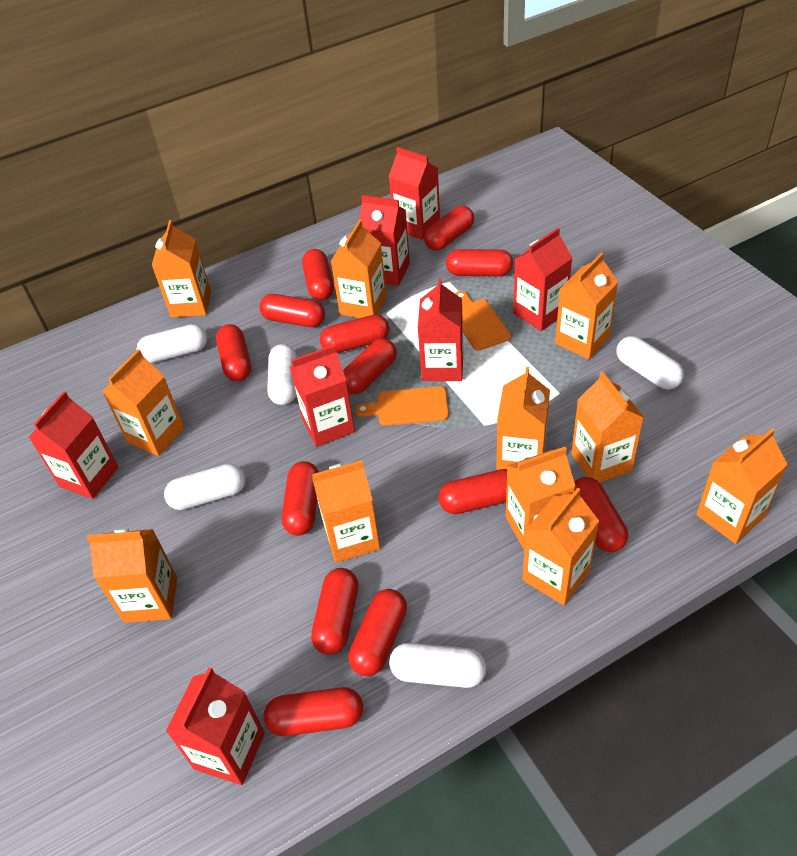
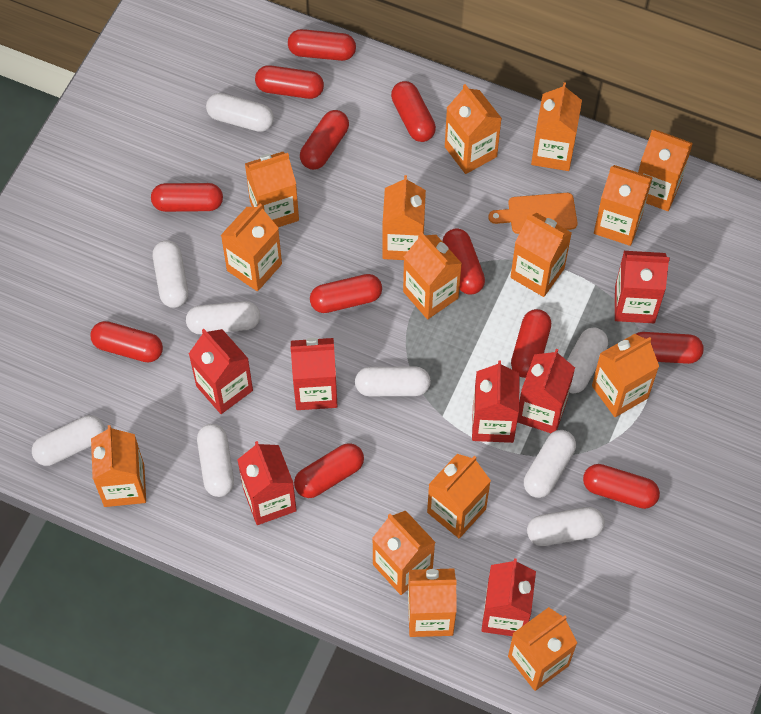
orange carton: 11 -> 15
orange cutting board: 2 -> 1
red capsule: 13 -> 12
white capsule: 5 -> 9

